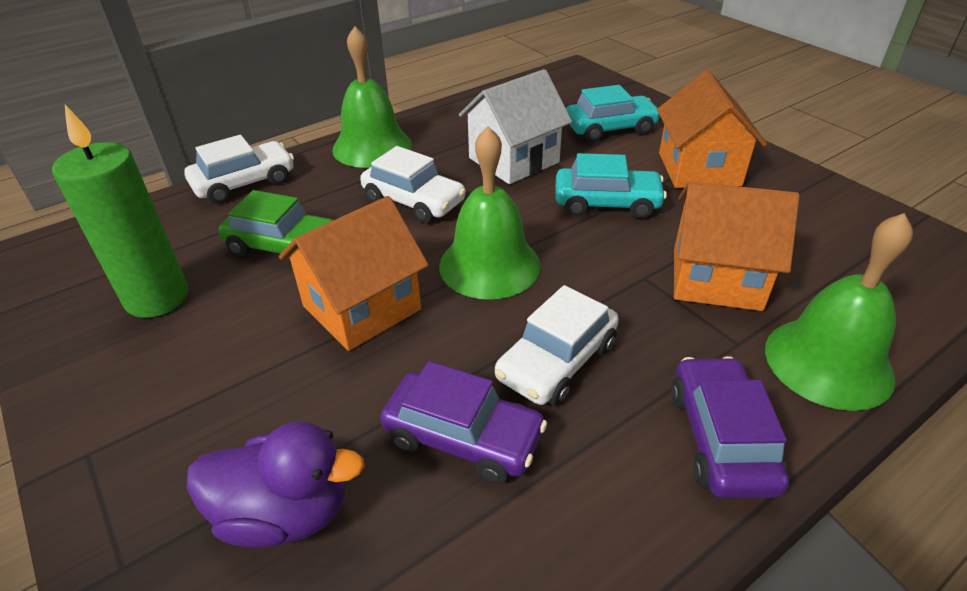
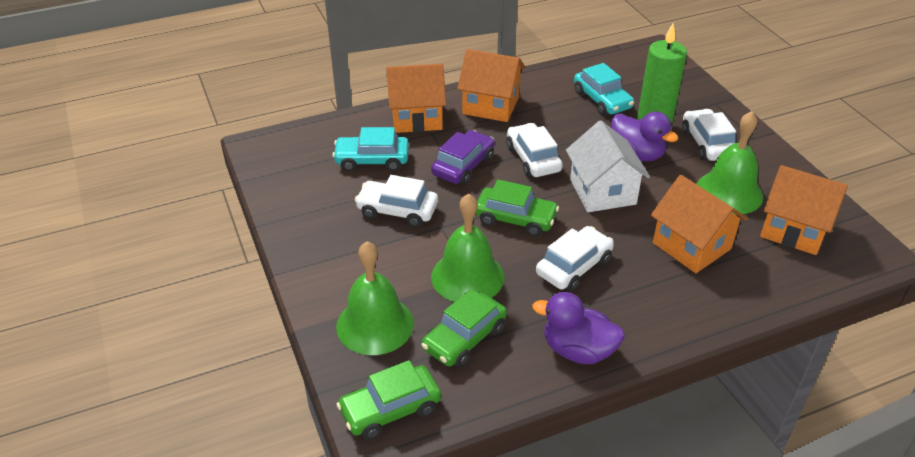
green car: 1 -> 3
orange house: 3 -> 4
purple car: 2 -> 1
purple duck: 1 -> 2
white car: 3 -> 4

